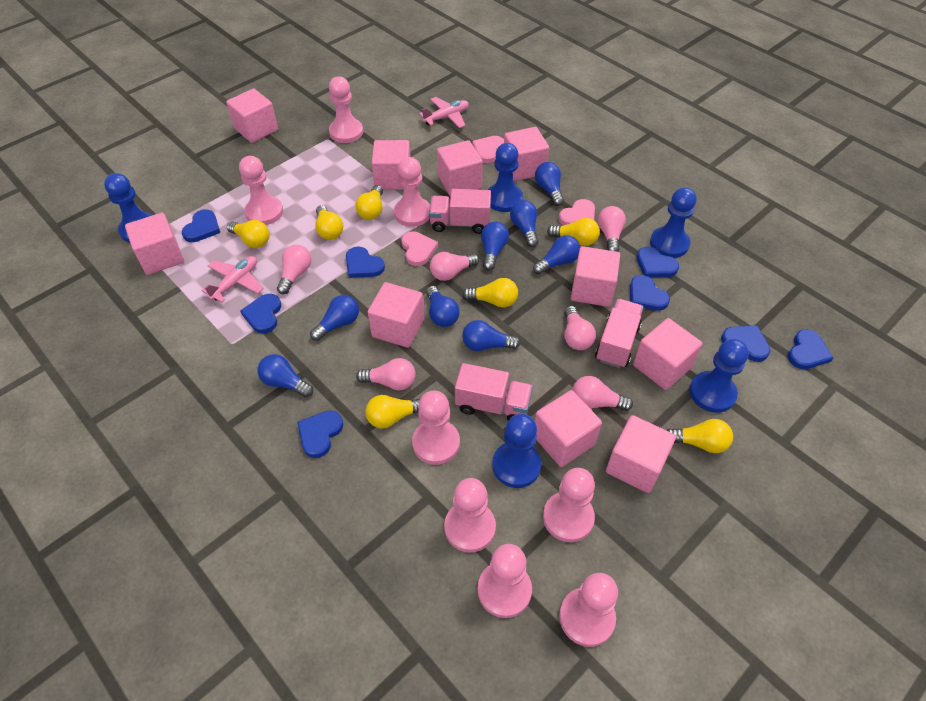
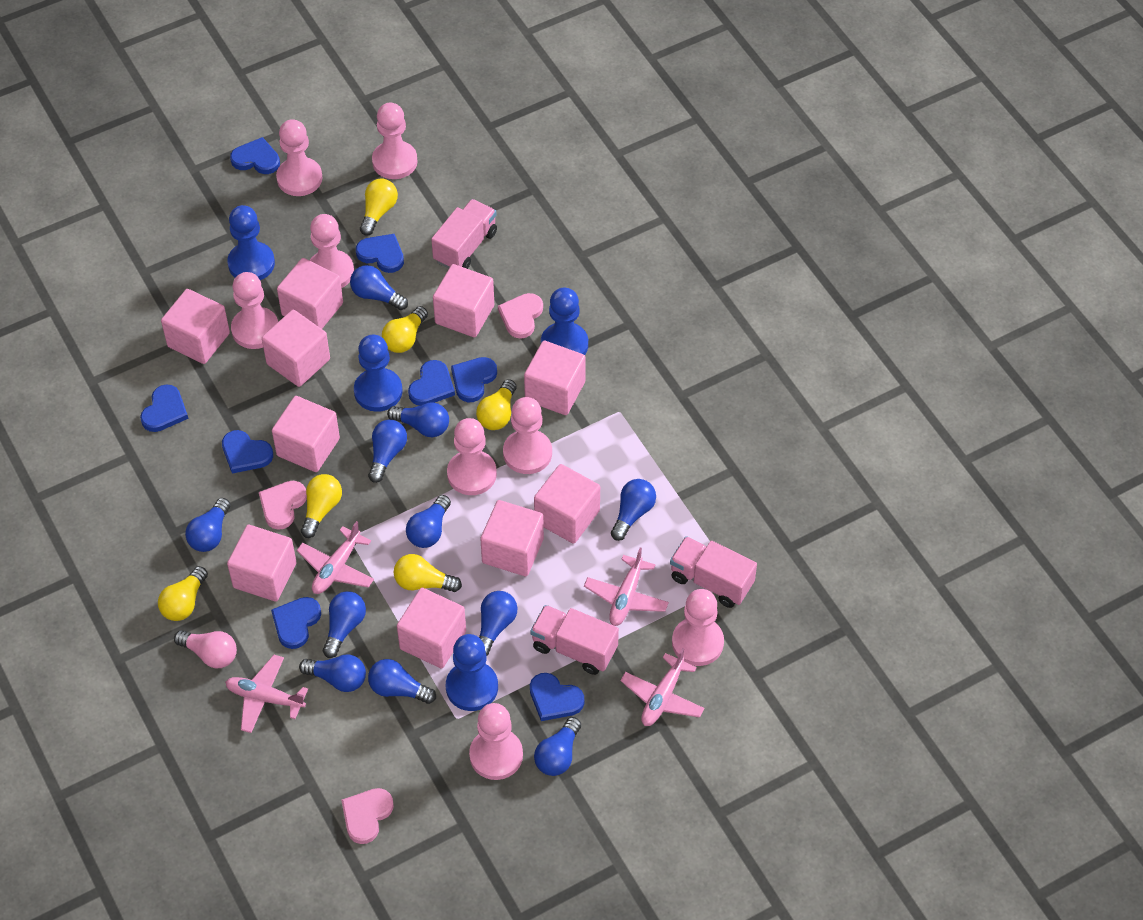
blue light bulb: 8 -> 11
blue pawn: 5 -> 4
pink light bulb: 6 -> 1
pink plane: 2 -> 4
yellow light bulb: 7 -> 6

